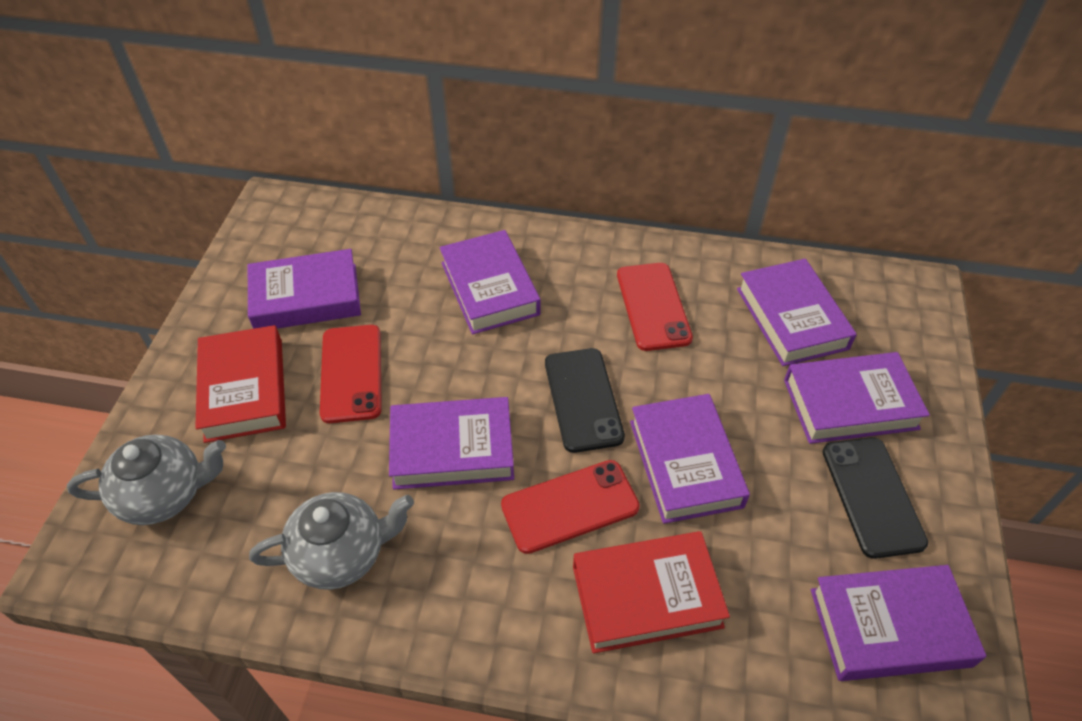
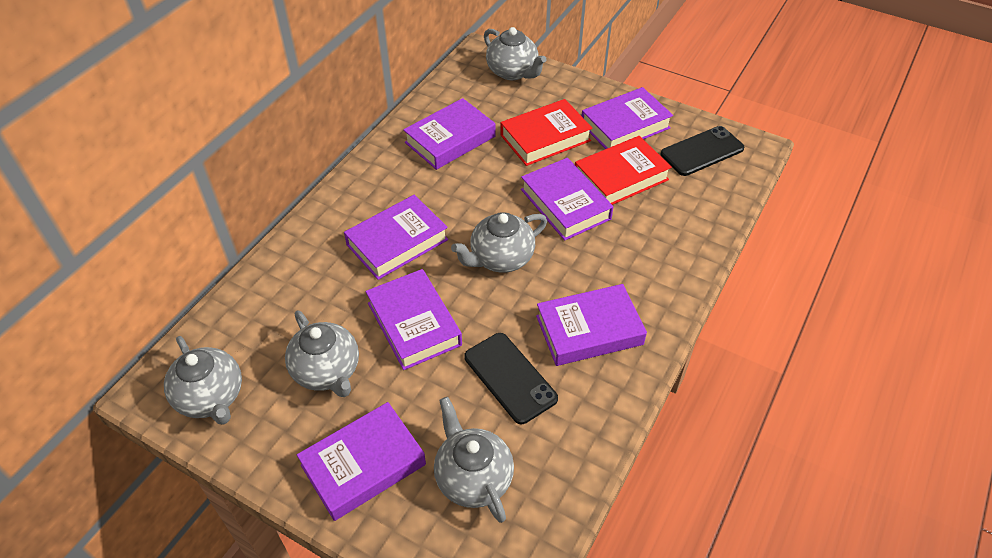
grey teapot: 2 -> 5
red phone: 3 -> 0

